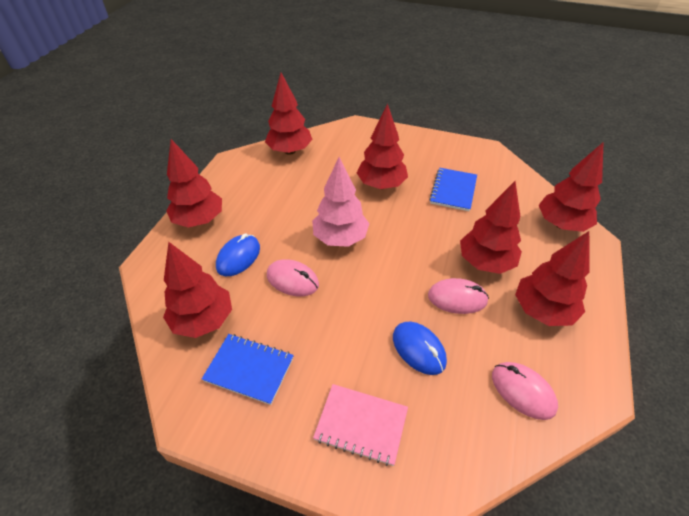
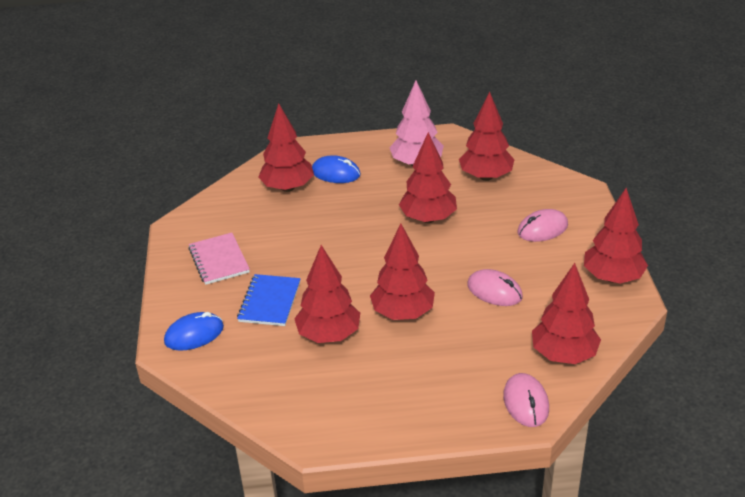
blue notebook: 2 -> 1

